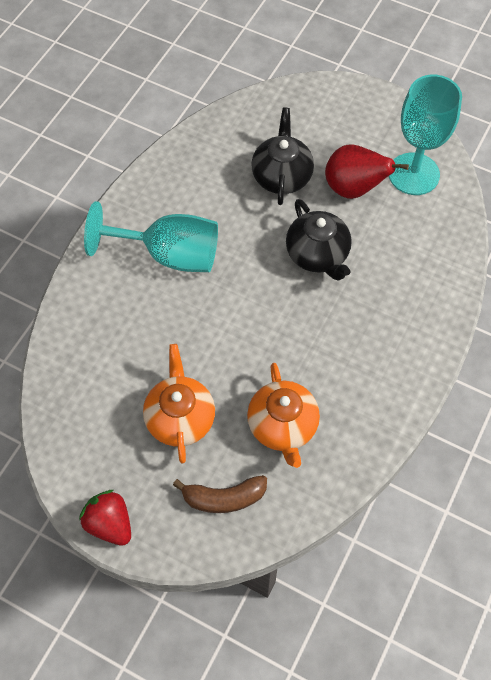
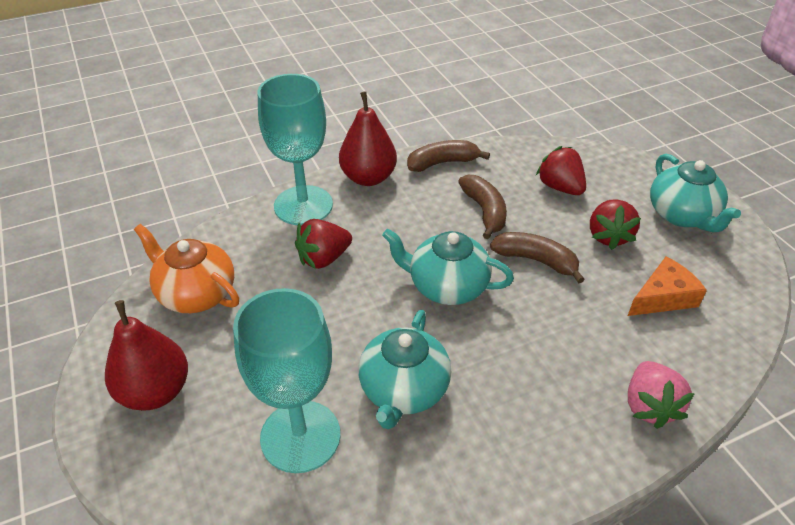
black teapot: 2 -> 0
brown banana: 1 -> 3
orange cheese: 0 -> 1
orange teapot: 2 -> 1
pink strawberry: 0 -> 1
red pear: 1 -> 2
red strawberry: 1 -> 3
turquoise teapot: 0 -> 3

